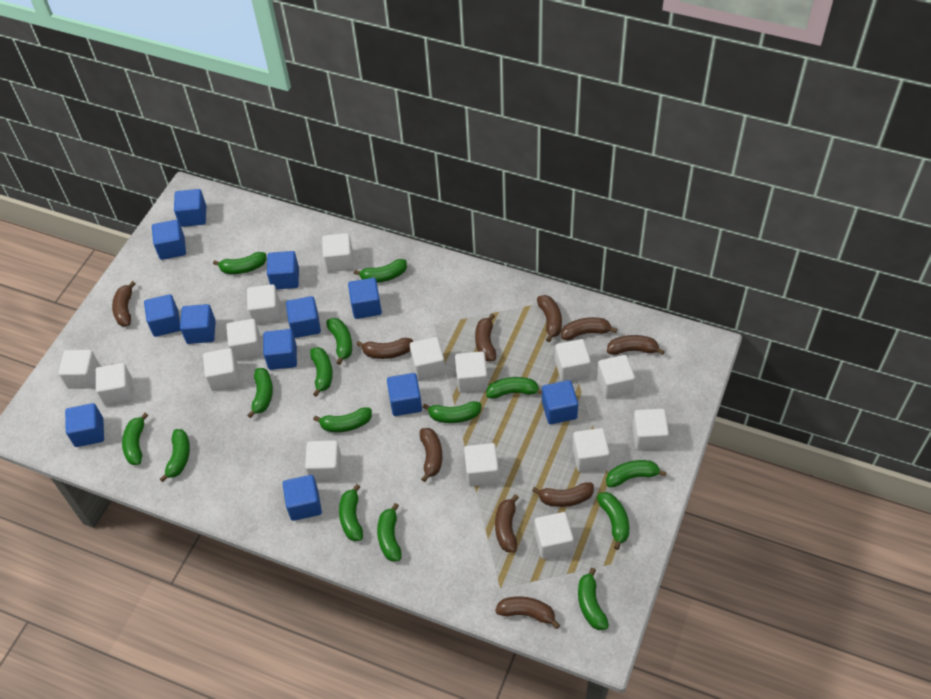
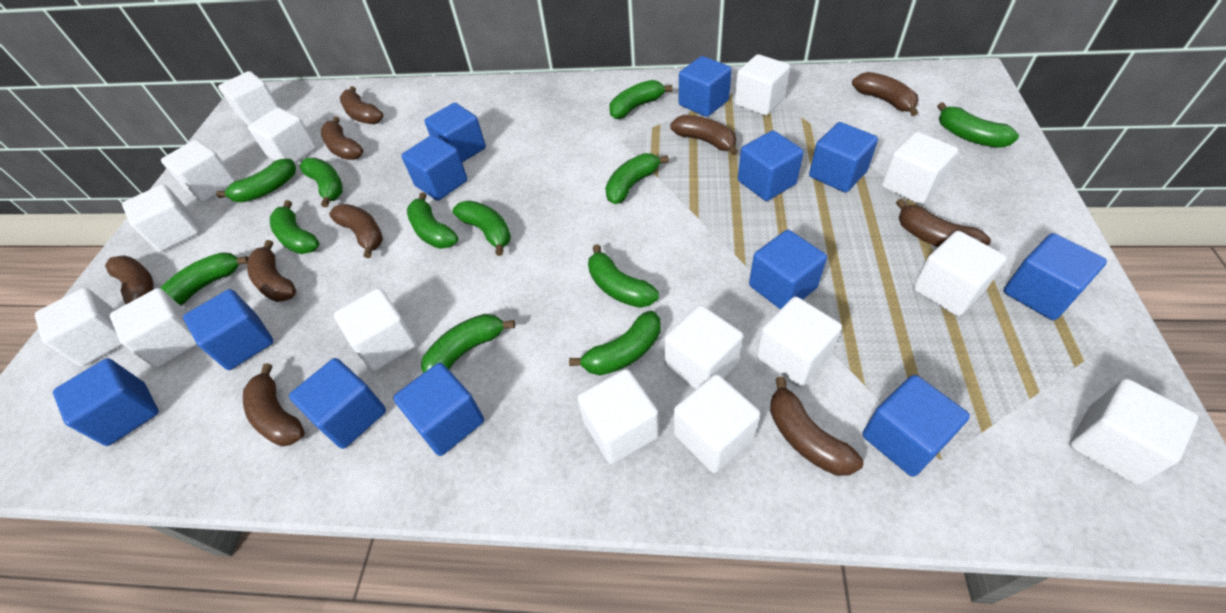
green banana: 15 -> 12

